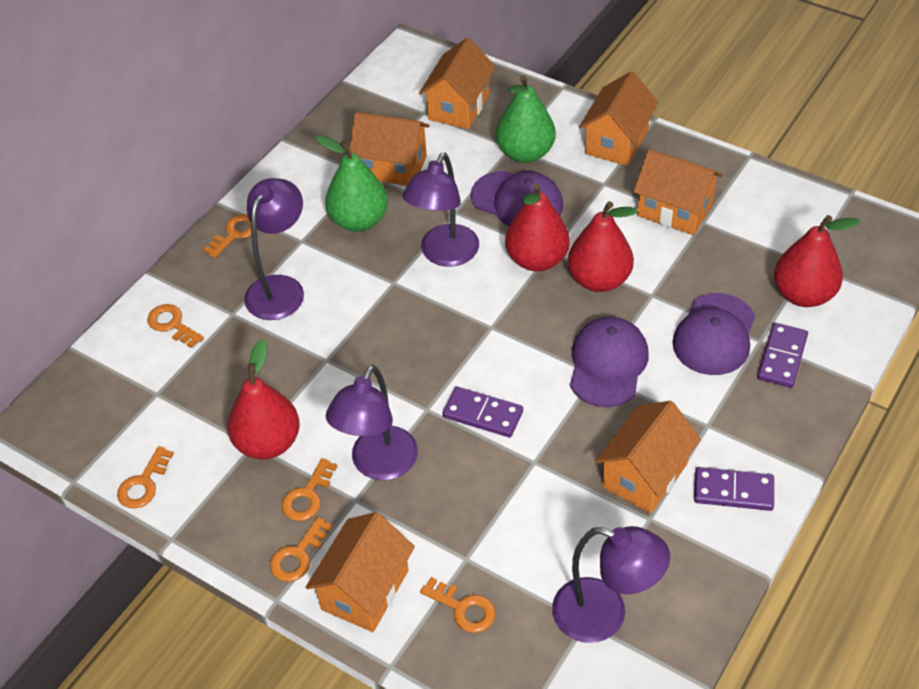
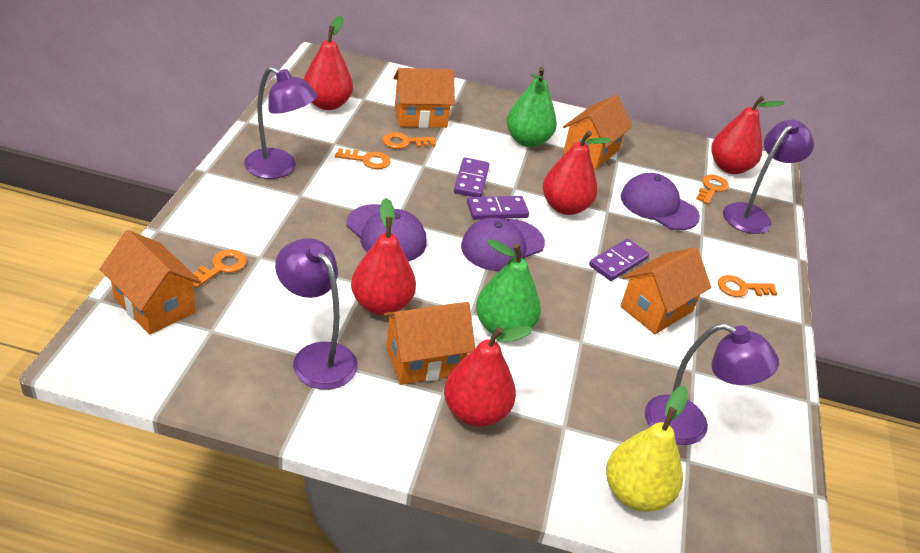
orange house: 6 -> 5
orange key: 6 -> 5
red pear: 4 -> 5
yellow pear: 0 -> 1

